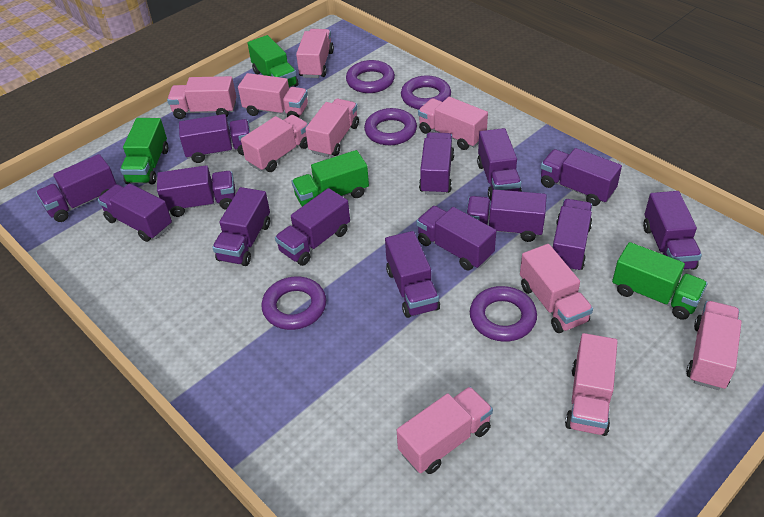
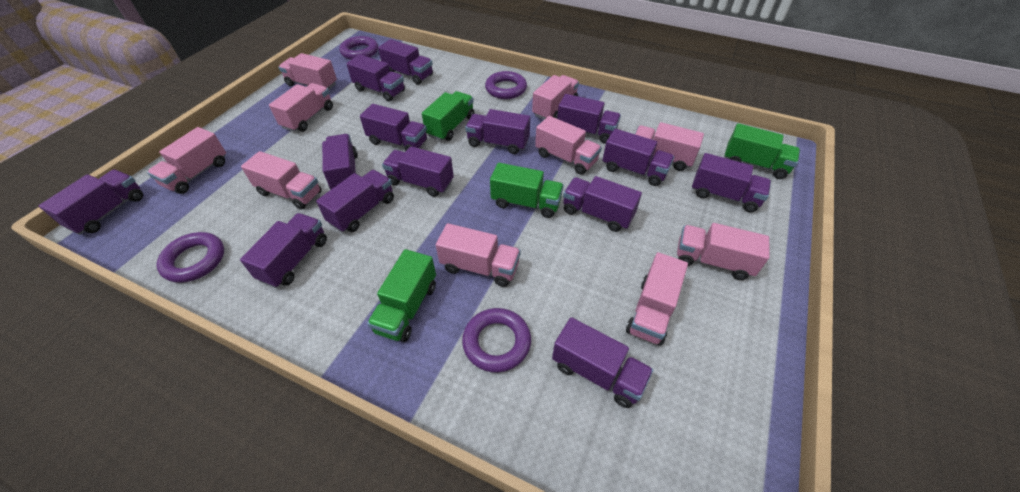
purple ring: 5 -> 4

